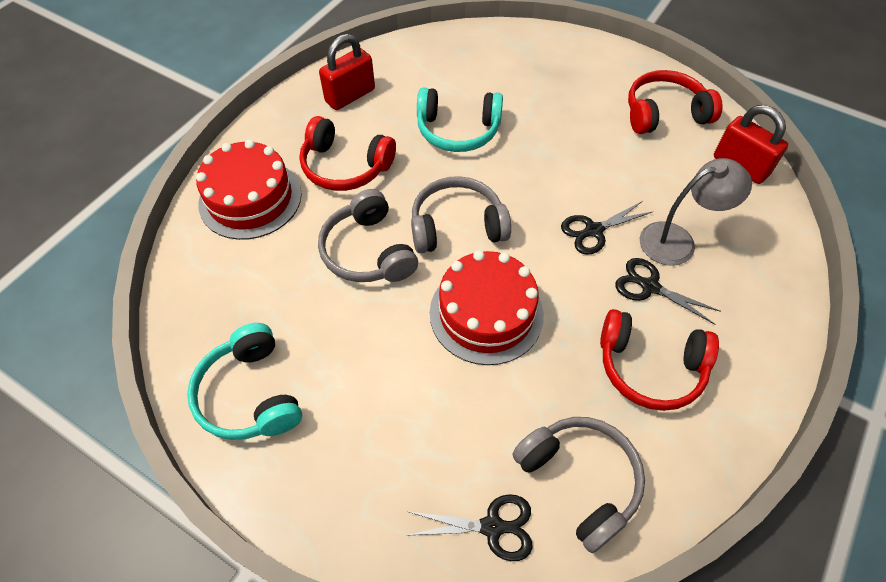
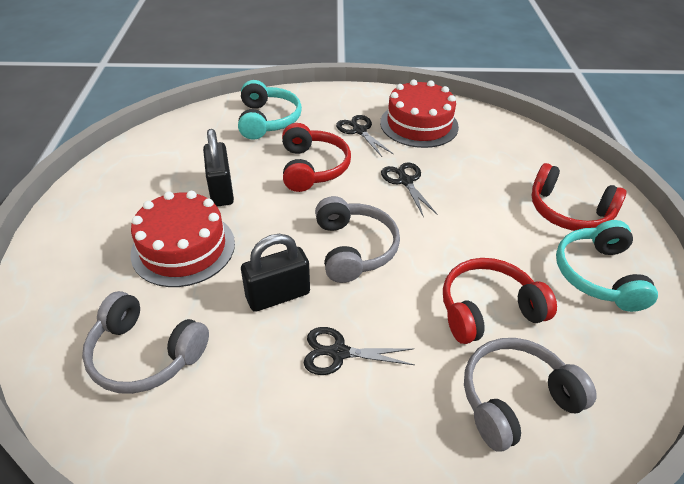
black padlock: 0 -> 2
grey lamp: 1 -> 0
red padlock: 2 -> 0

